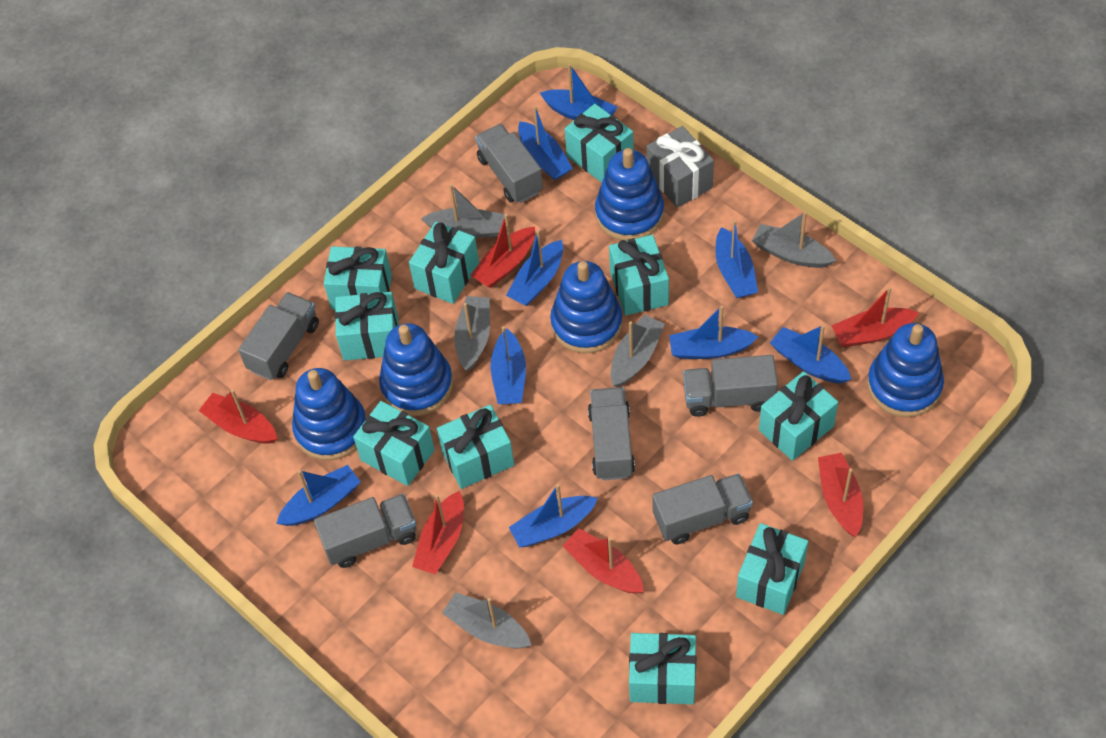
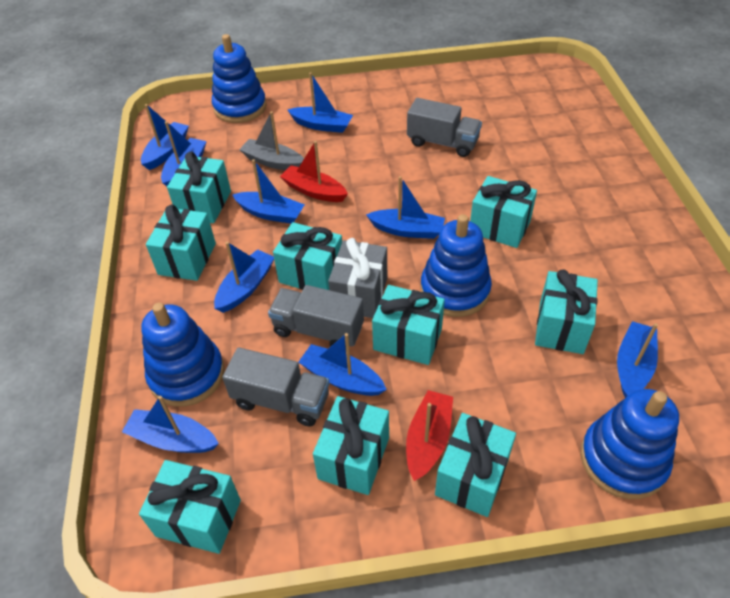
blue stacking toy: 5 -> 4
grey boat: 5 -> 1
grey truck: 6 -> 3
red boat: 6 -> 2
turquoise gift: 10 -> 9

